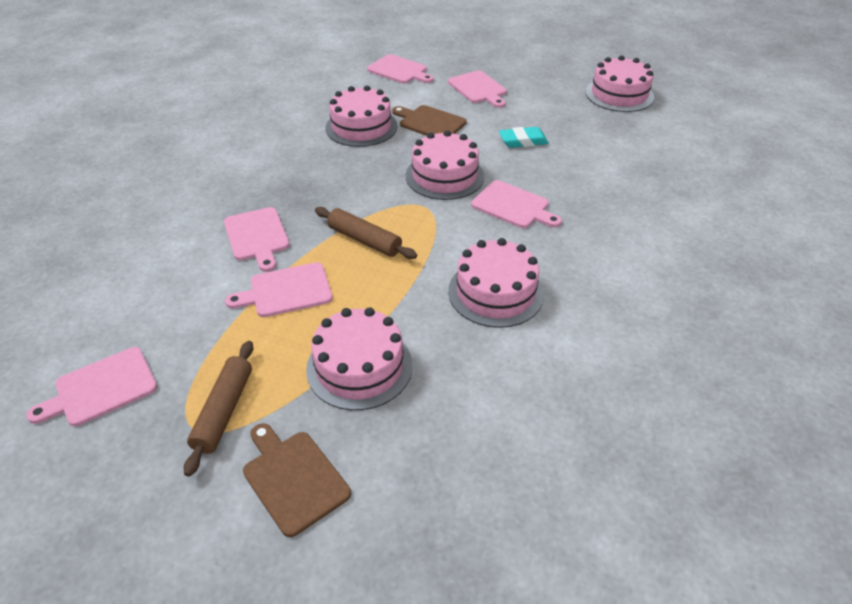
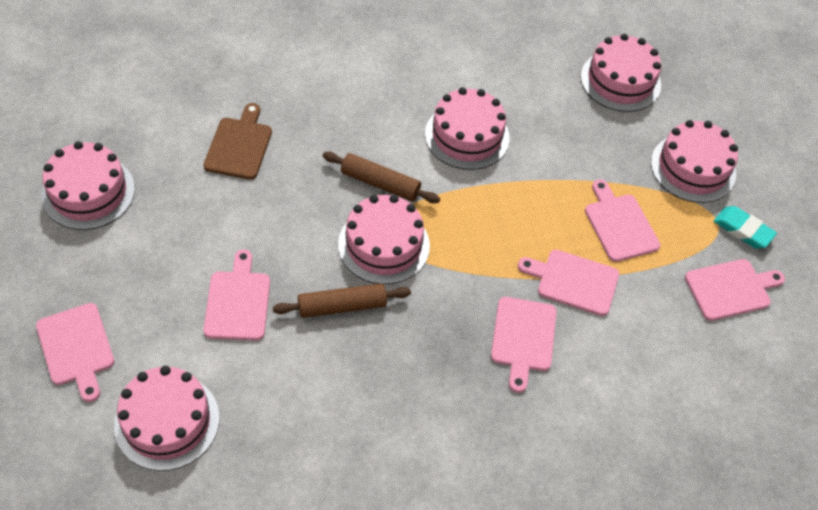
brown cutting board: 2 -> 1
pink cake: 5 -> 6

